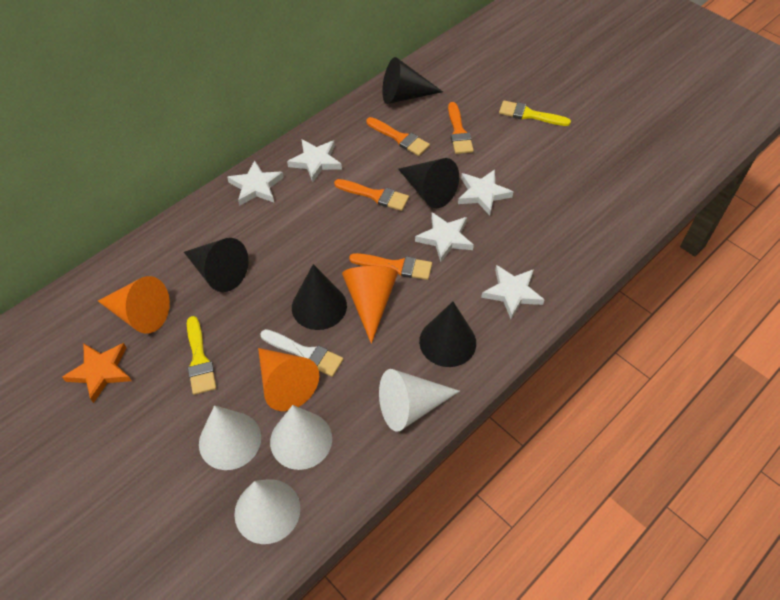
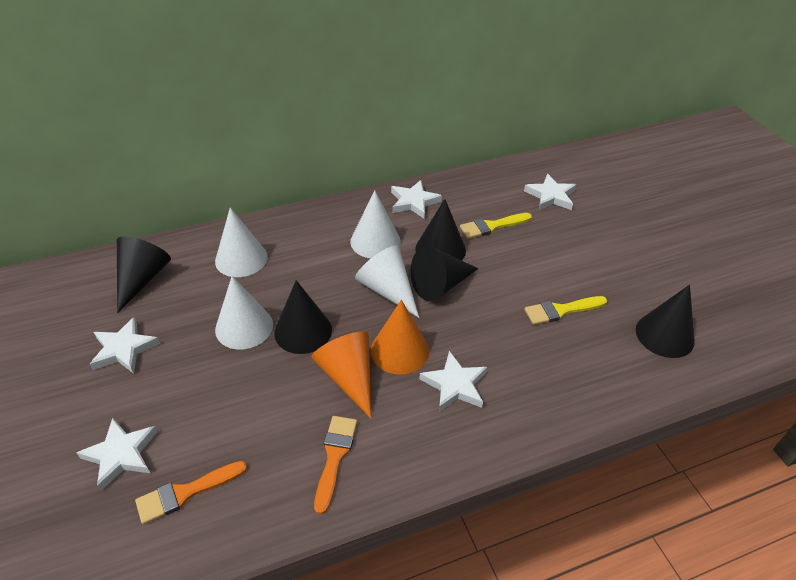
orange brush: 4 -> 2
orange cone: 3 -> 2
orange star: 1 -> 0
white brush: 1 -> 0

